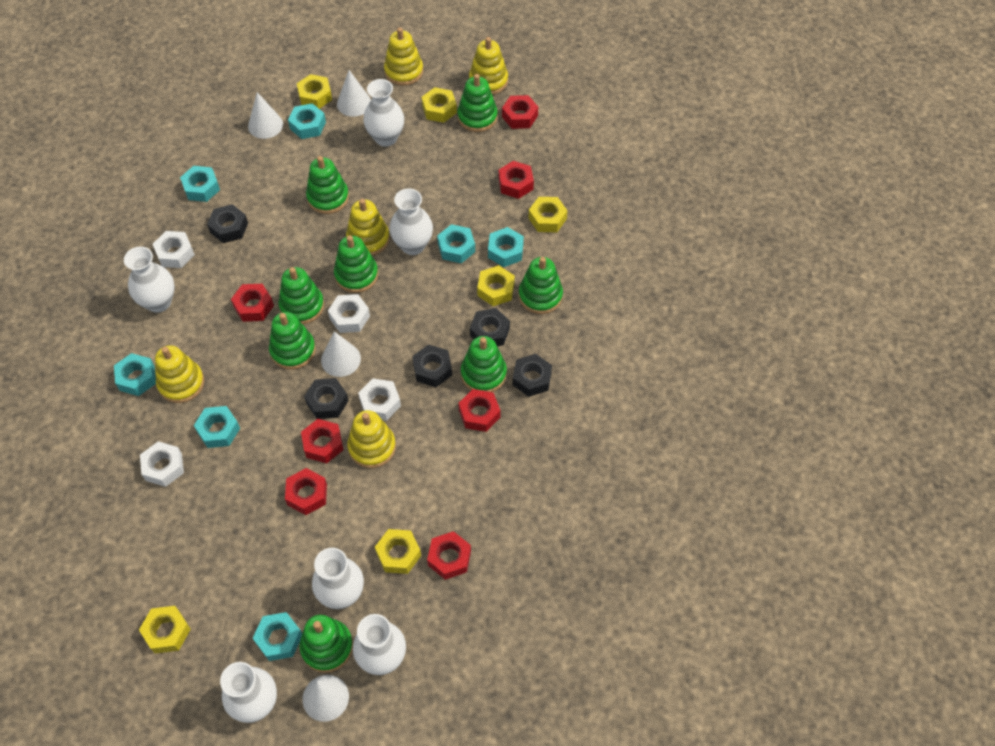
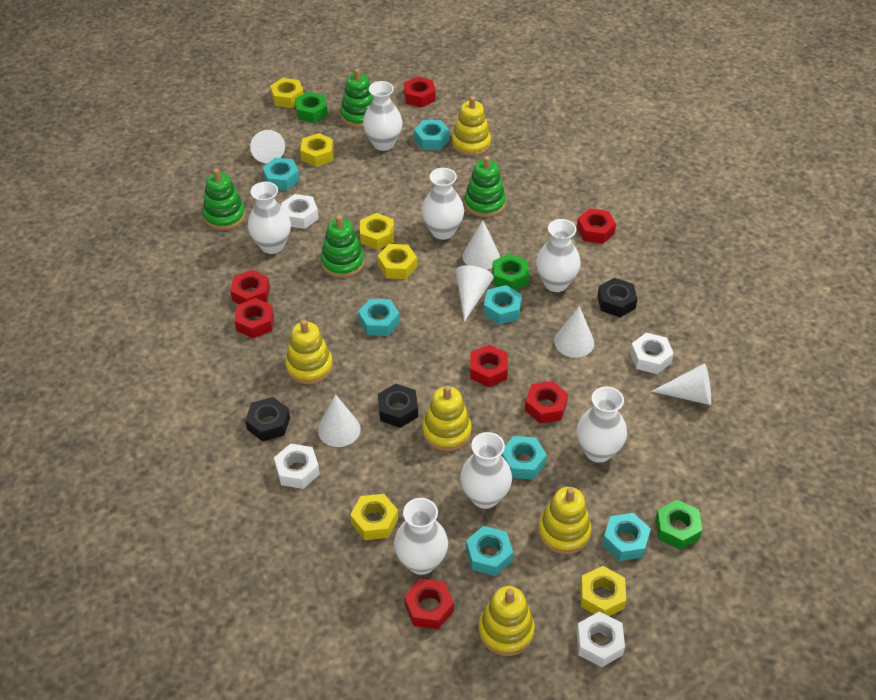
black nut: 5 -> 3
green nut: 0 -> 3
green stacking toy: 8 -> 4
white cone: 4 -> 6
white vase: 6 -> 7

